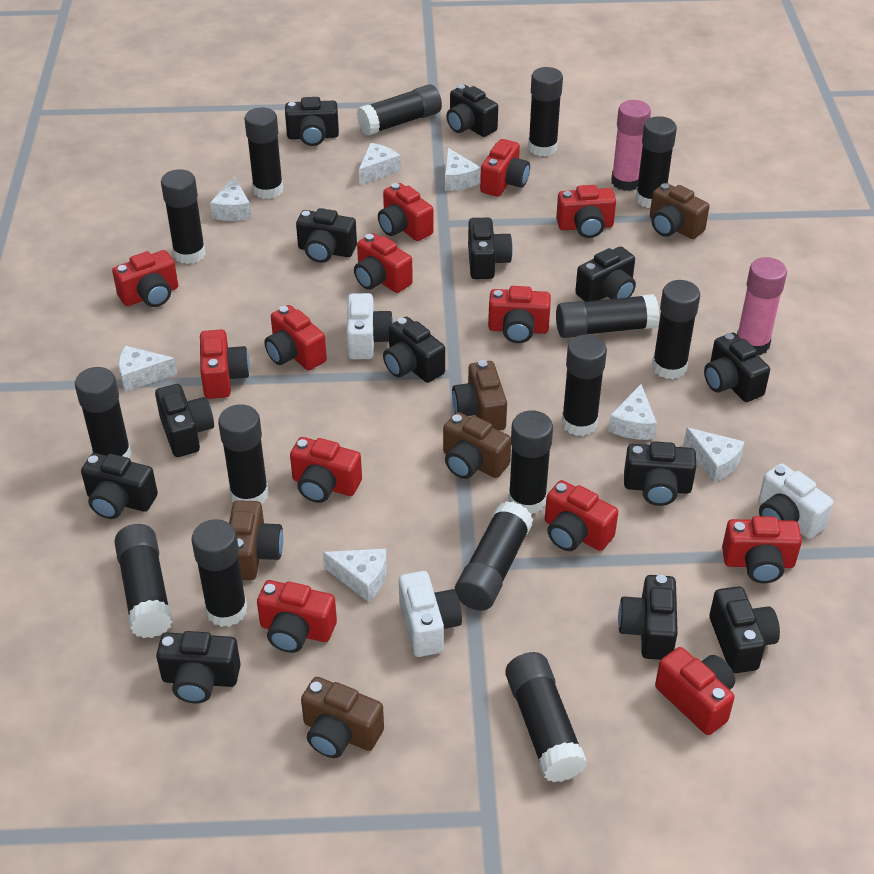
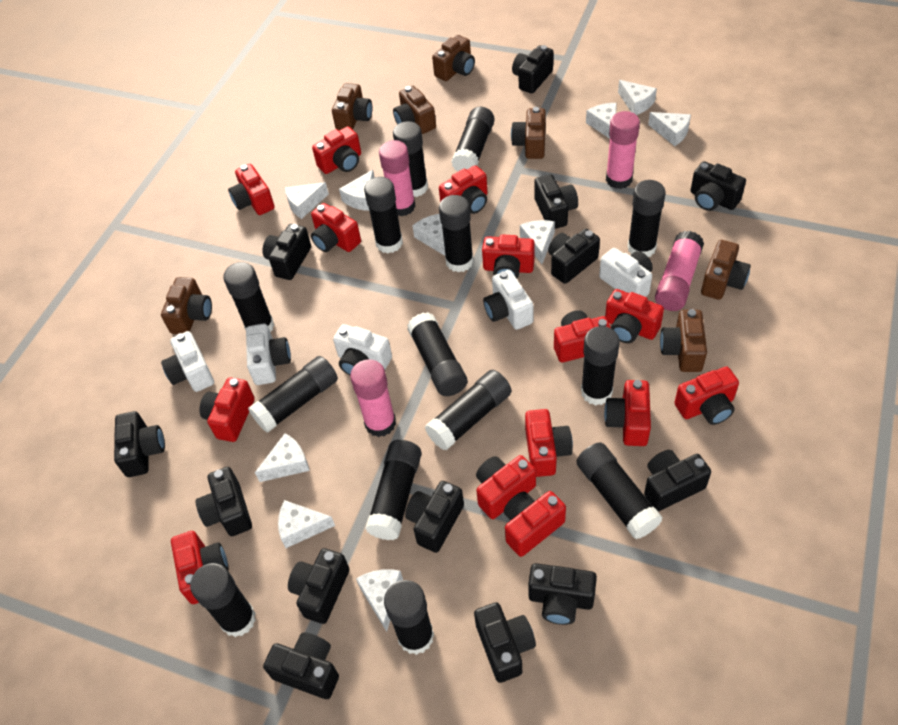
black glue stick: 15 -> 14
brown camera: 5 -> 7
pink glue stick: 2 -> 4
red camera: 13 -> 14
white camera: 3 -> 5
white cheese: 7 -> 10

